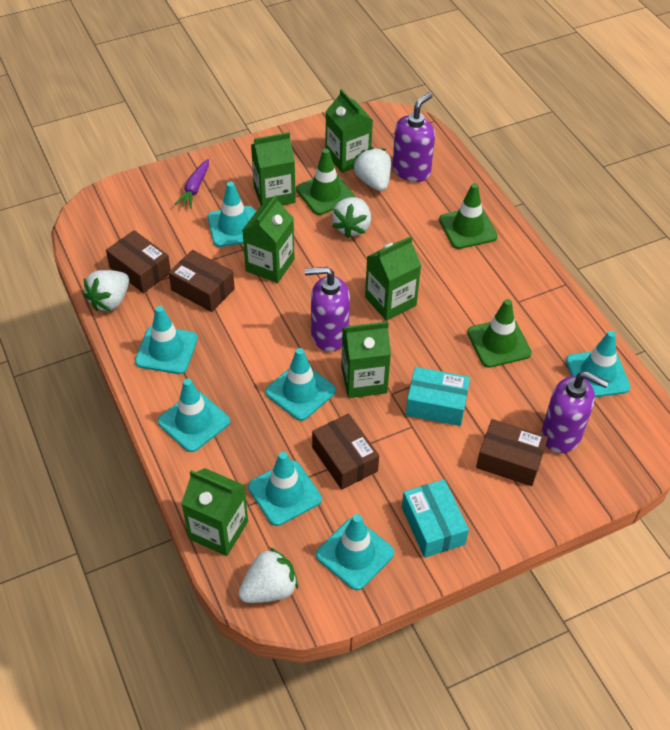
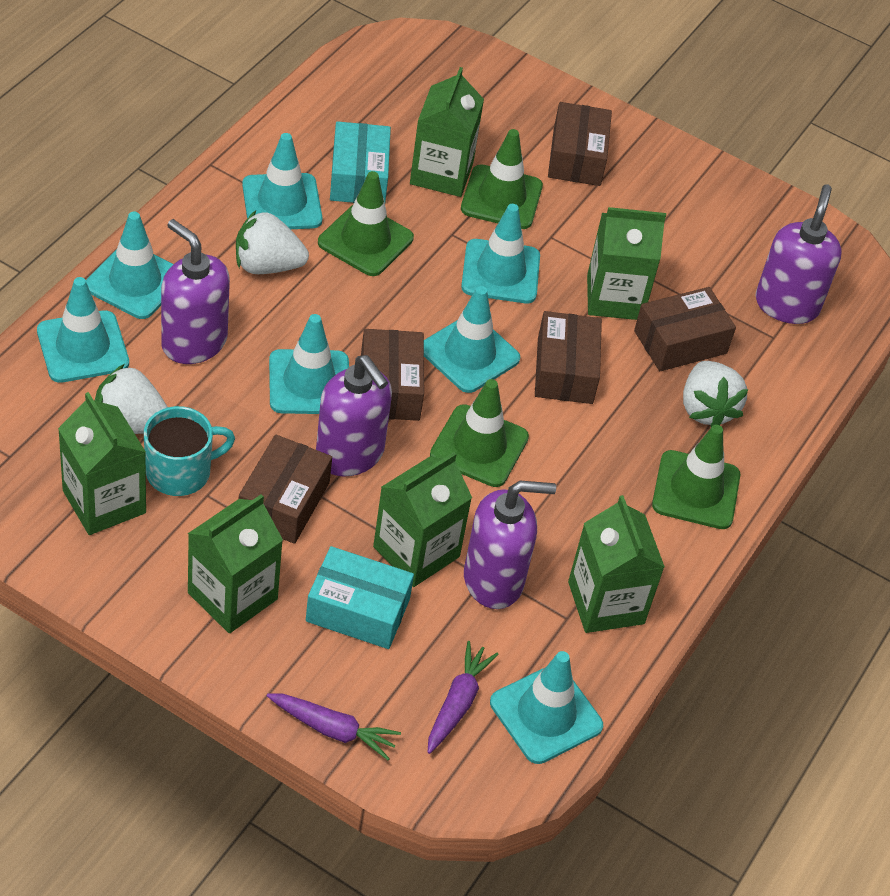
brown box: 4 -> 5
green traffic cone: 3 -> 4
purple carrot: 1 -> 2
purple soap dispenser: 3 -> 4
turquoise mug: 0 -> 1
white strawberry: 4 -> 3

